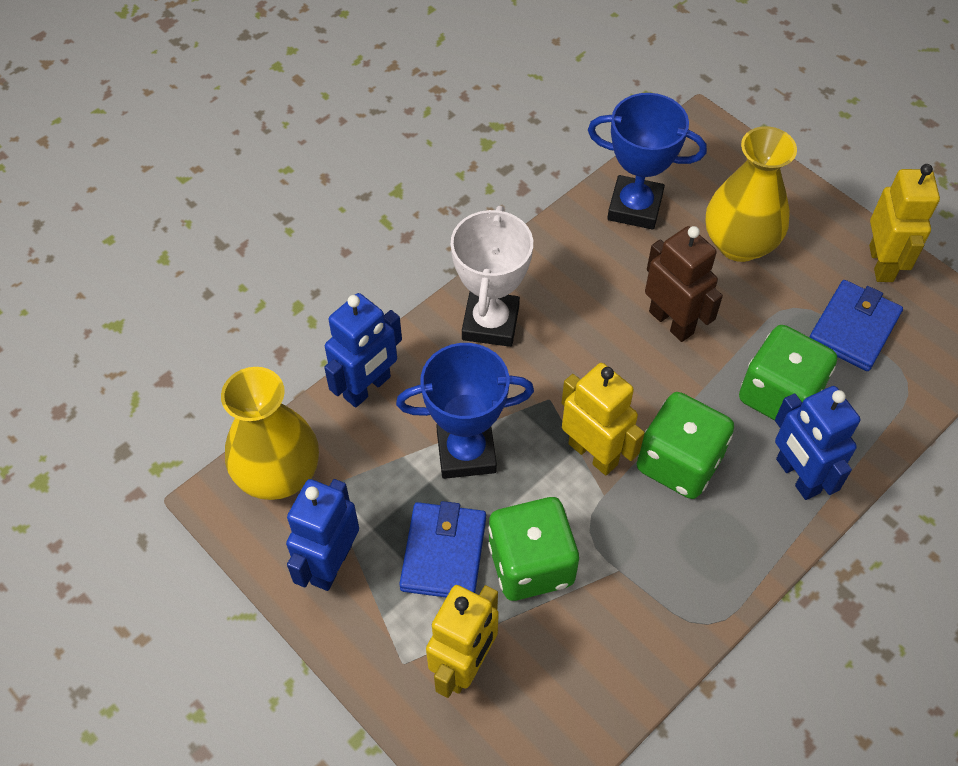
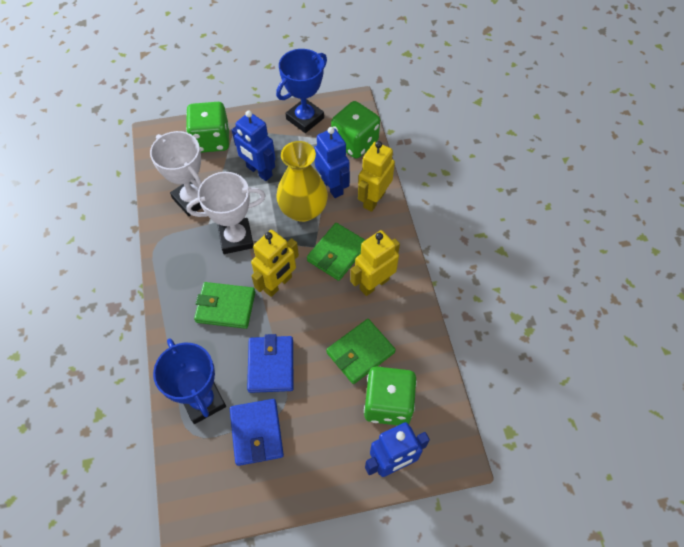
brown robot: 1 -> 0
green wallet: 0 -> 3
white trophy: 1 -> 2
yellow vase: 2 -> 1

